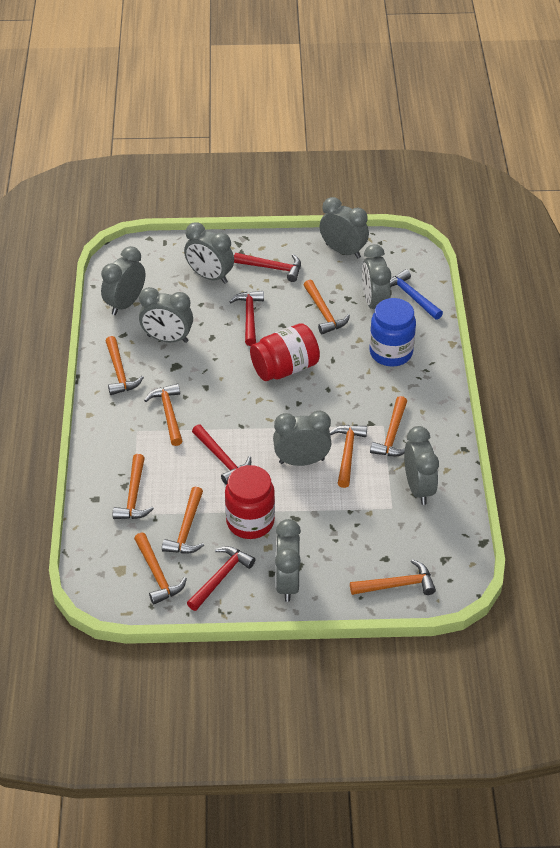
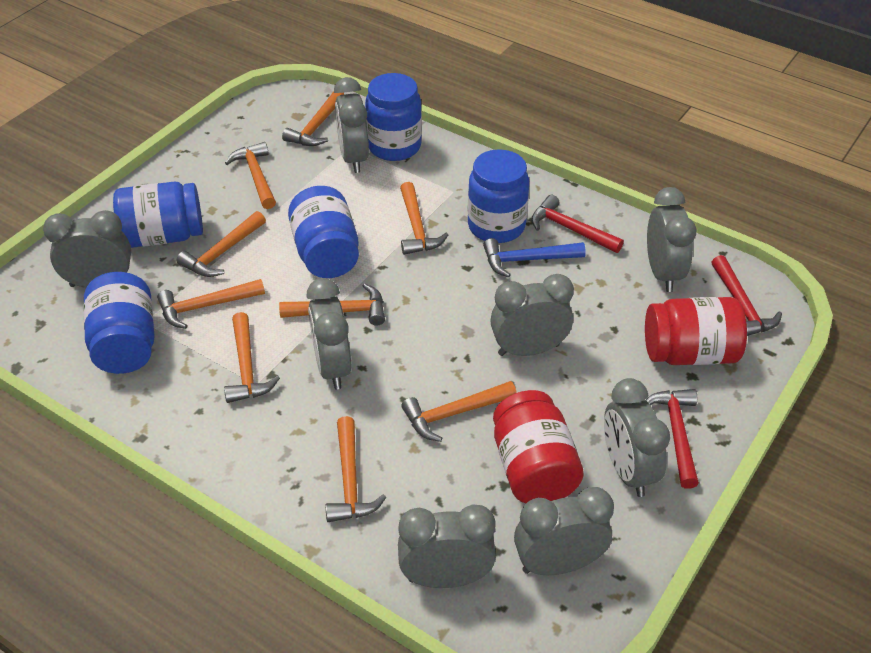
blue jar: 1 -> 5
red hammer: 4 -> 3

